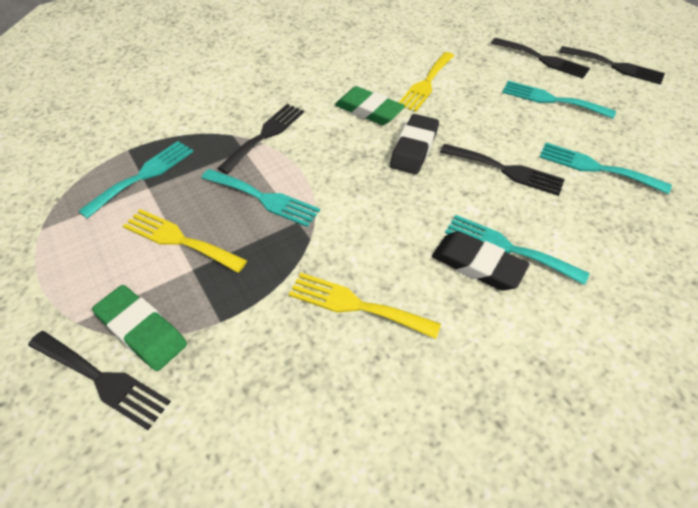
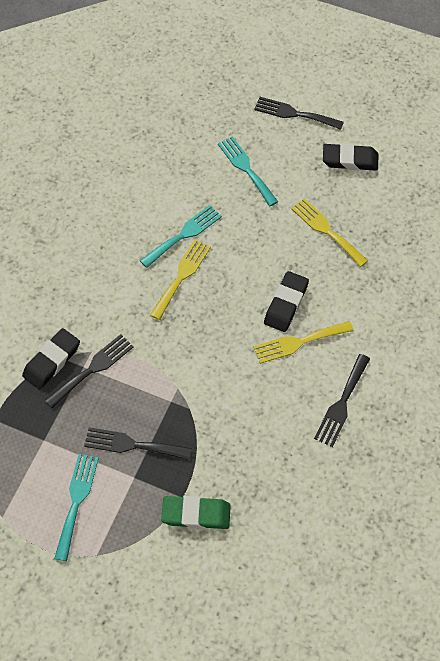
black eraser: 2 -> 3
black fork: 5 -> 4
green eraser: 2 -> 1
turquoise fork: 5 -> 3

